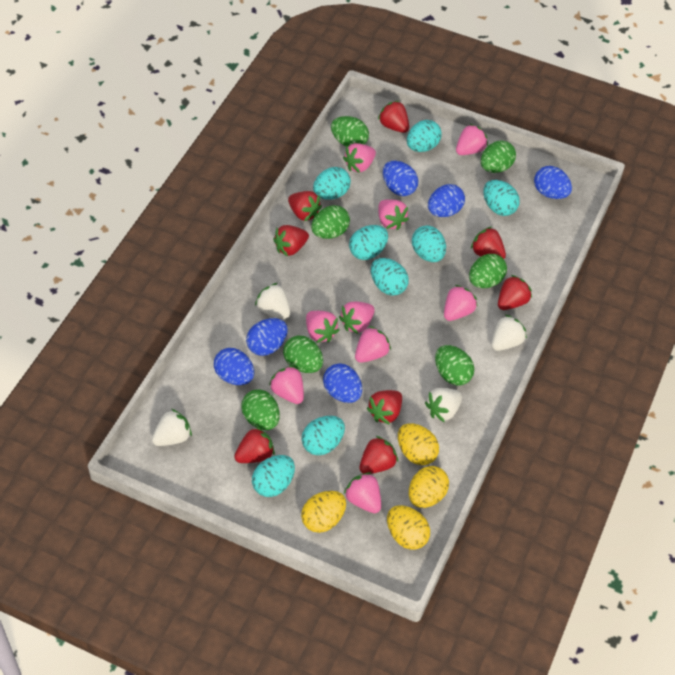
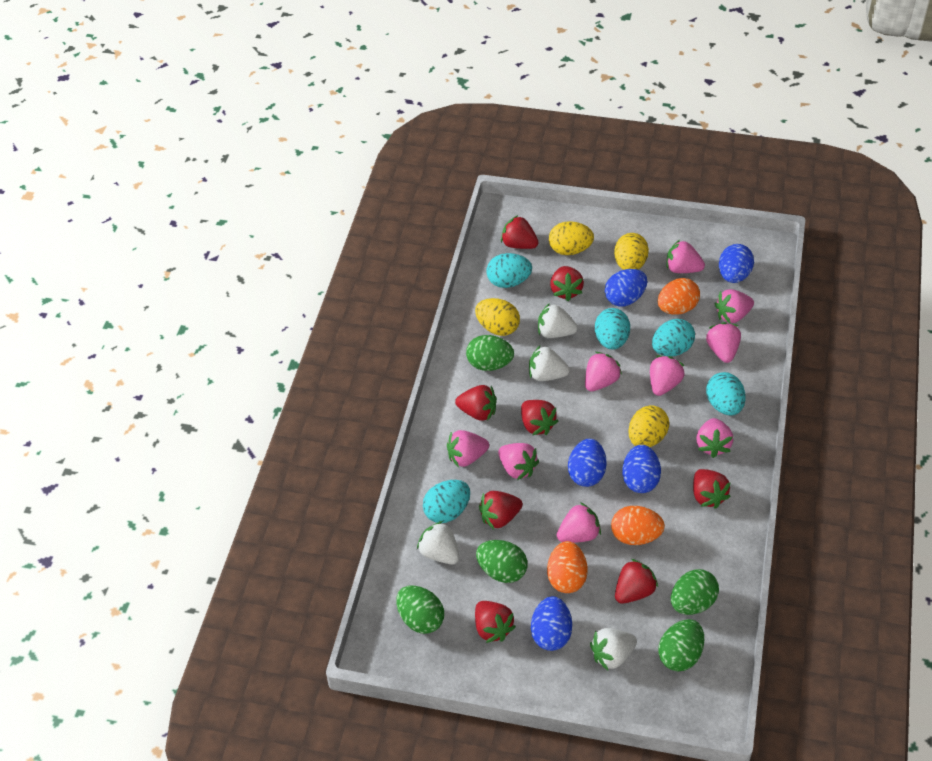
blue egg: 6 -> 5
green egg: 7 -> 5
orange egg: 0 -> 3
turquoise egg: 8 -> 5

